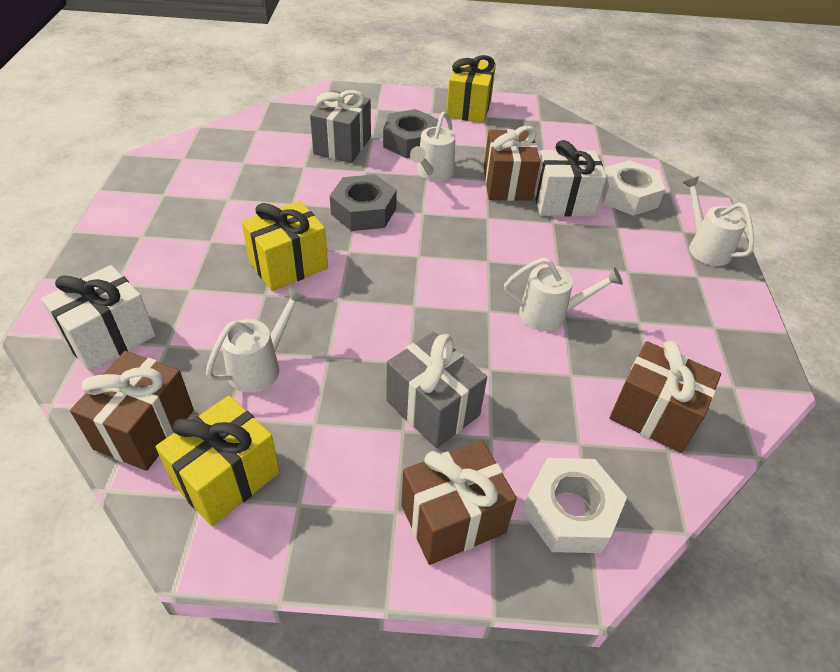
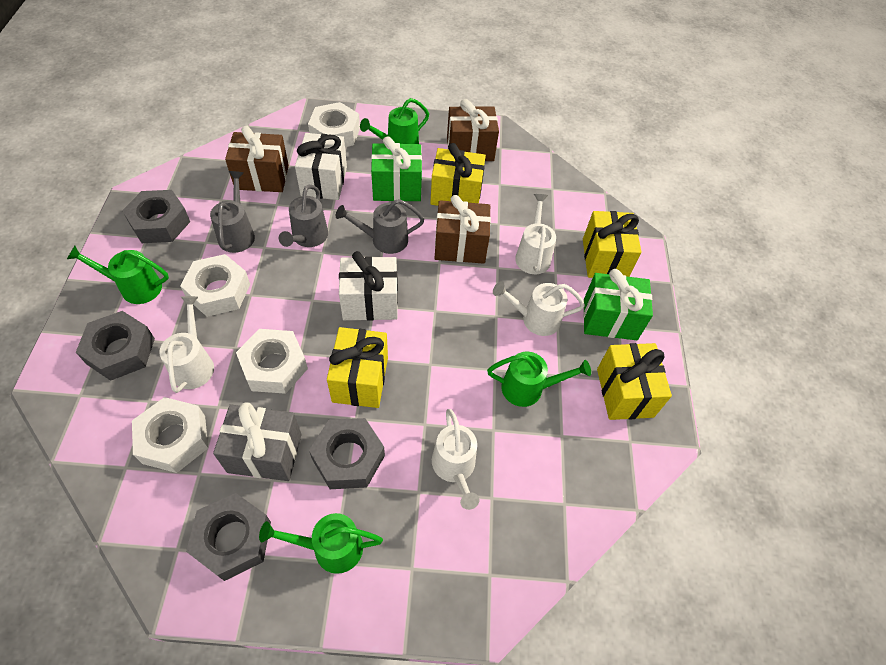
brown gift: 4 -> 3
green gift: 0 -> 2
green watering can: 0 -> 4
grey gift: 2 -> 1
grey nut: 2 -> 4
grey watering can: 0 -> 3
white nut: 2 -> 4
yellow gift: 3 -> 4

